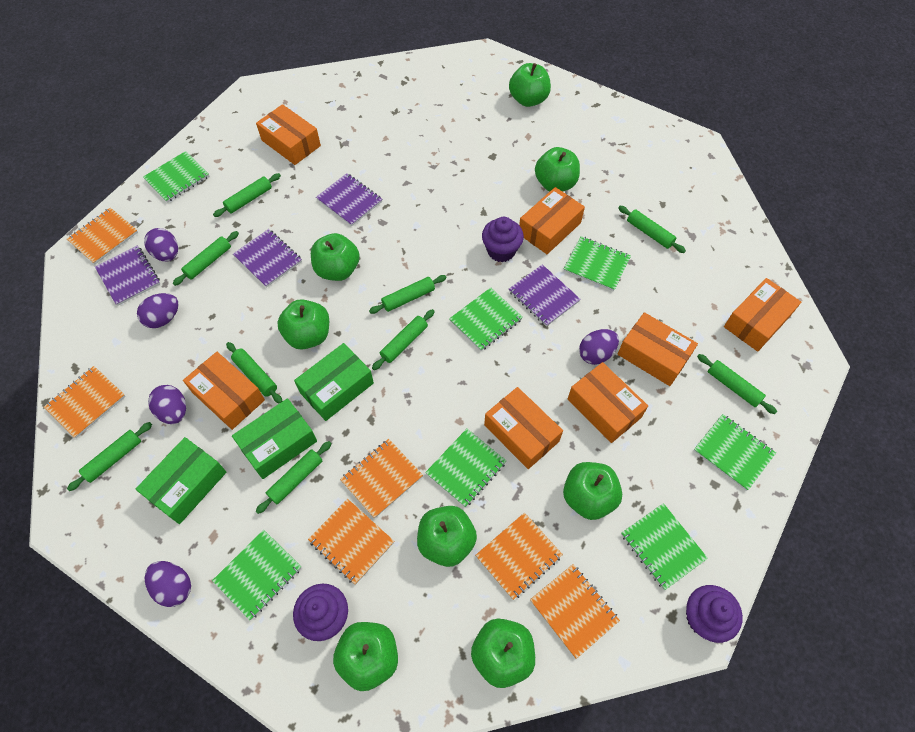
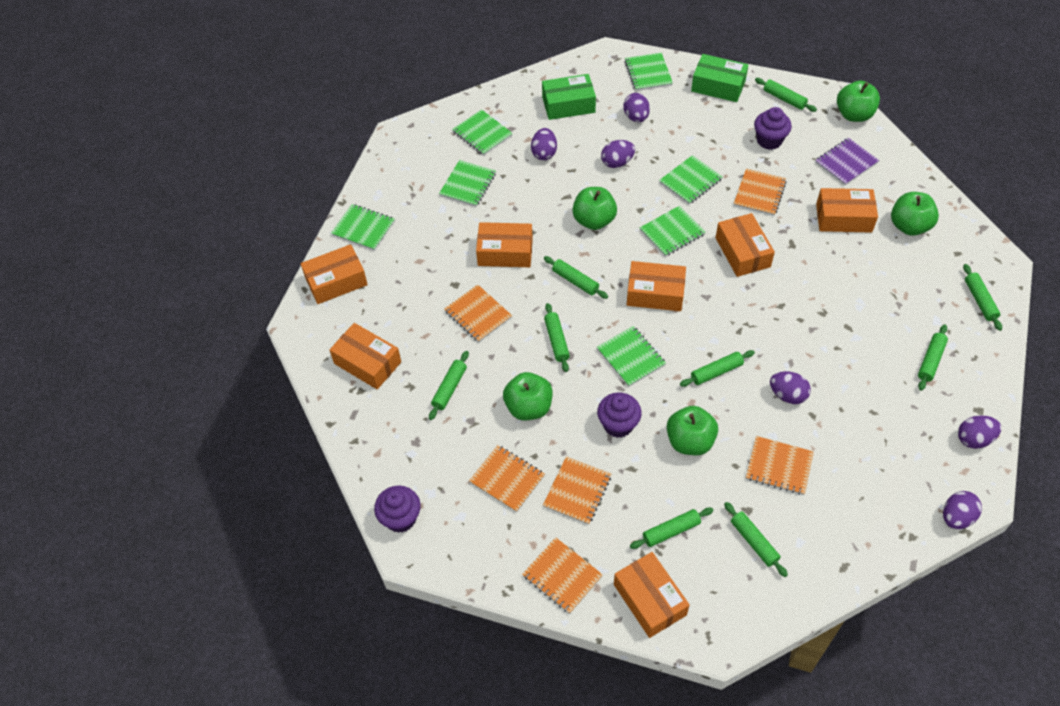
green apple: 8 -> 5
green box: 3 -> 2
purple egg: 5 -> 6
purple notebook: 4 -> 1

